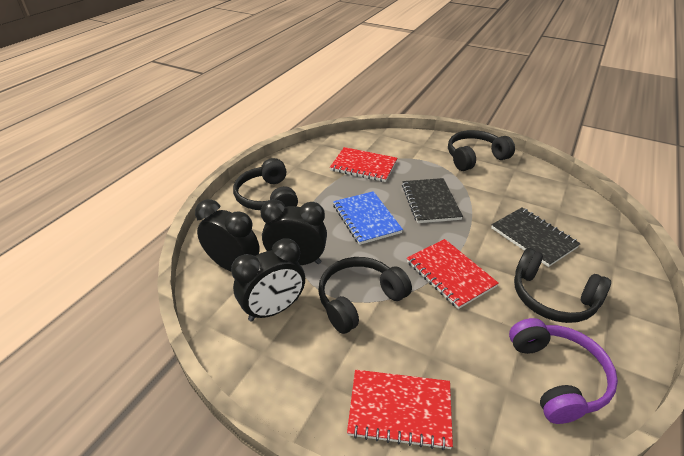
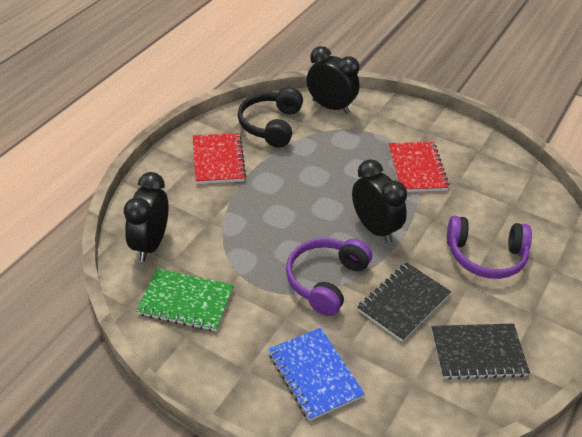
black headphones: 4 -> 1
green notebook: 0 -> 1
purple headphones: 1 -> 2
red notebook: 3 -> 2

